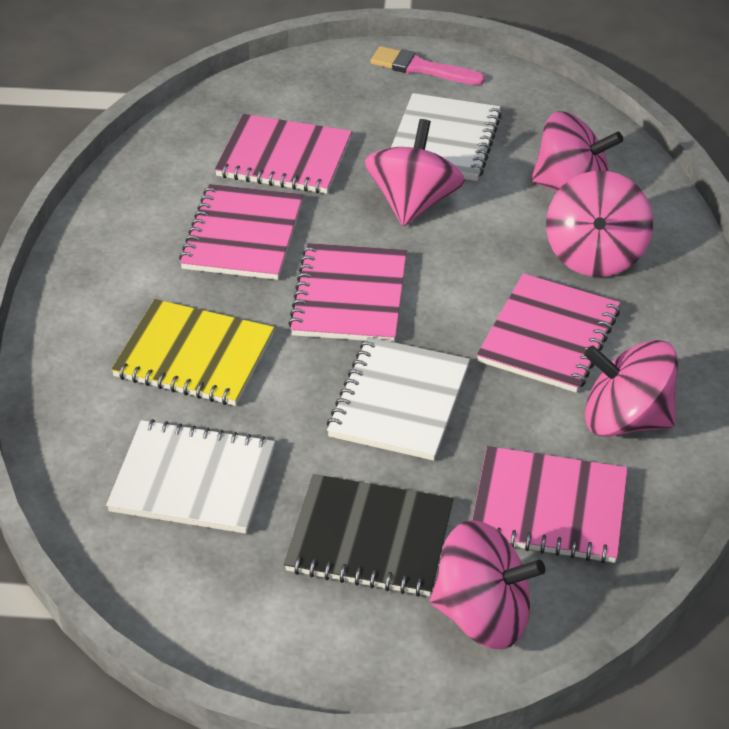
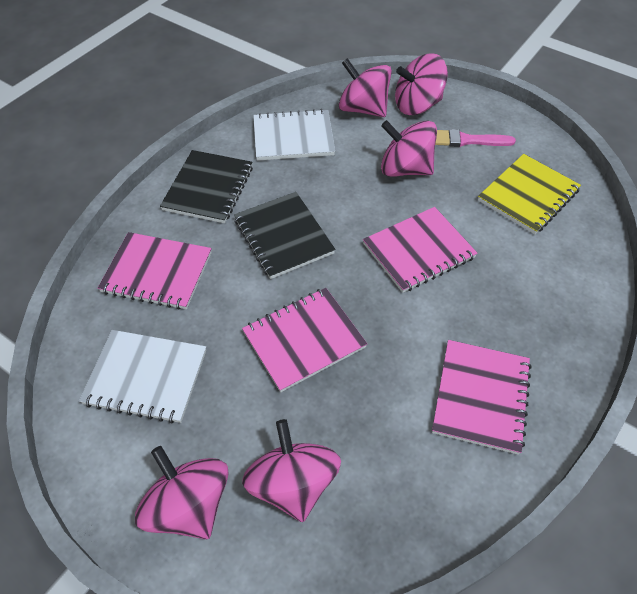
black notebook: 1 -> 2
pink notebook: 5 -> 4
white notebook: 3 -> 2

